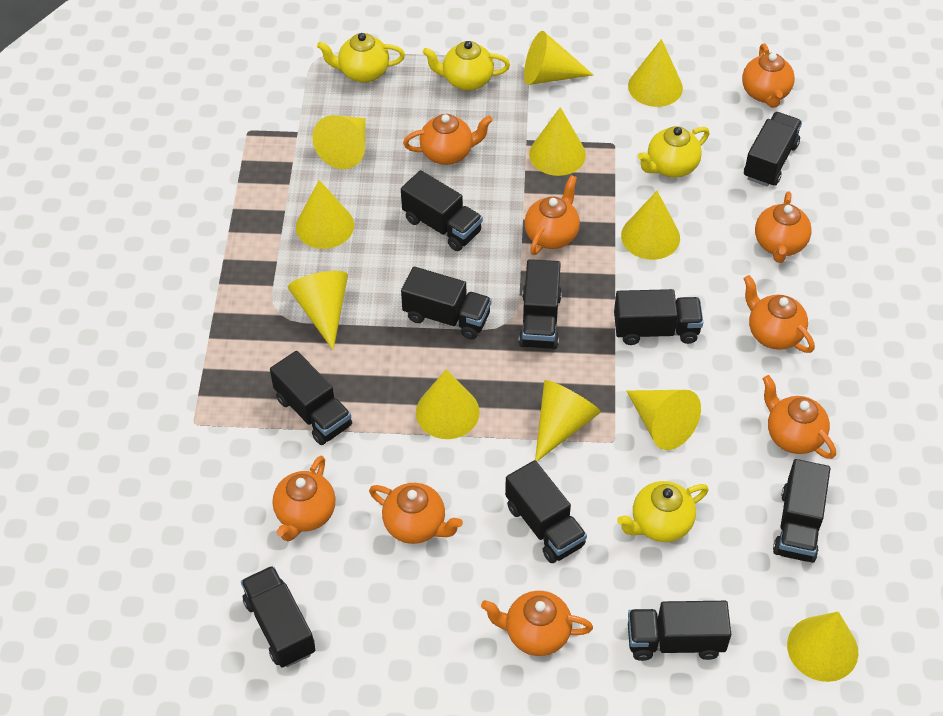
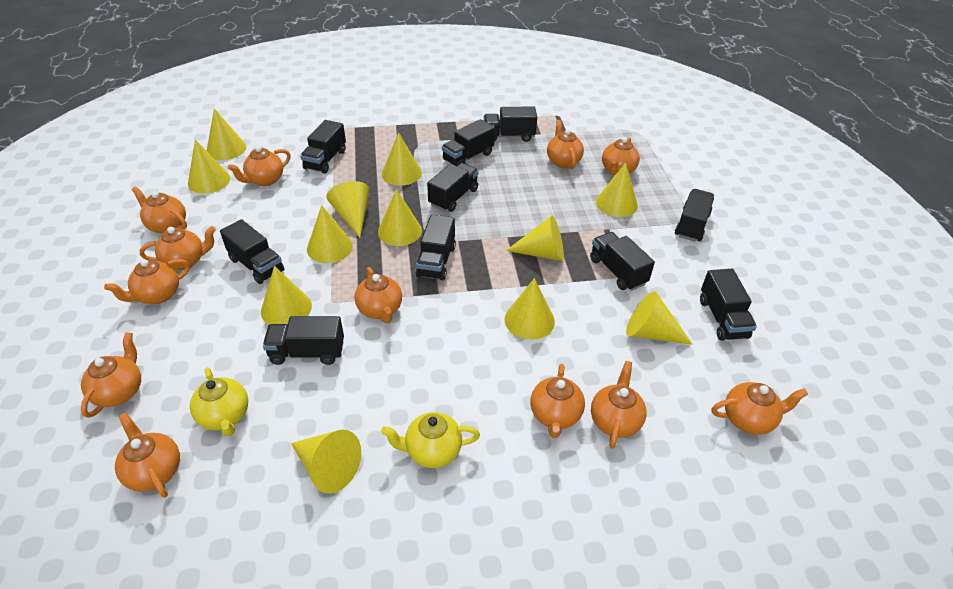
orange teapot: 9 -> 12
yellow cone: 11 -> 12
yellow teapot: 4 -> 2

